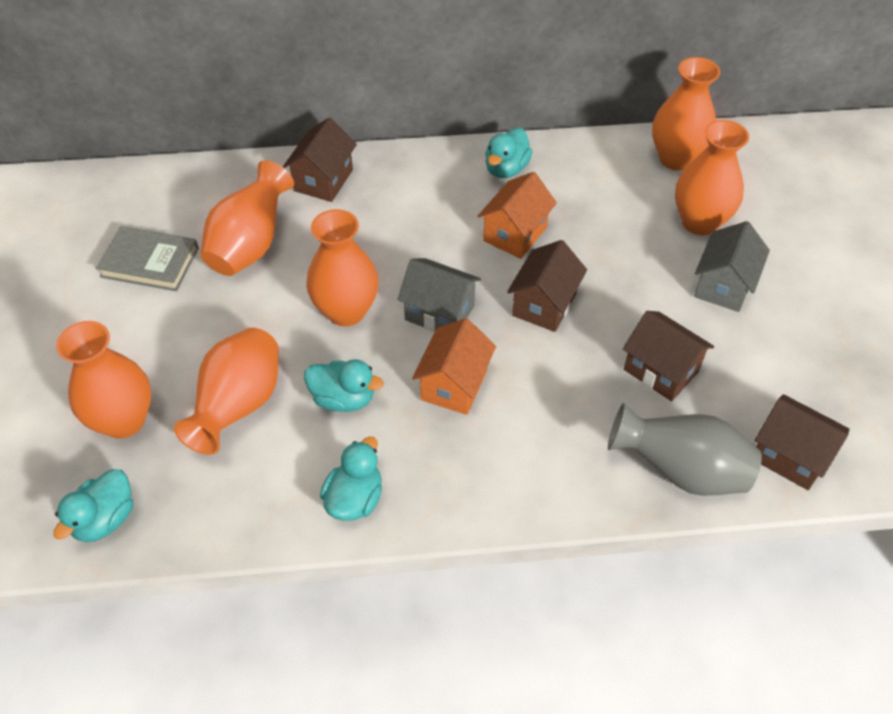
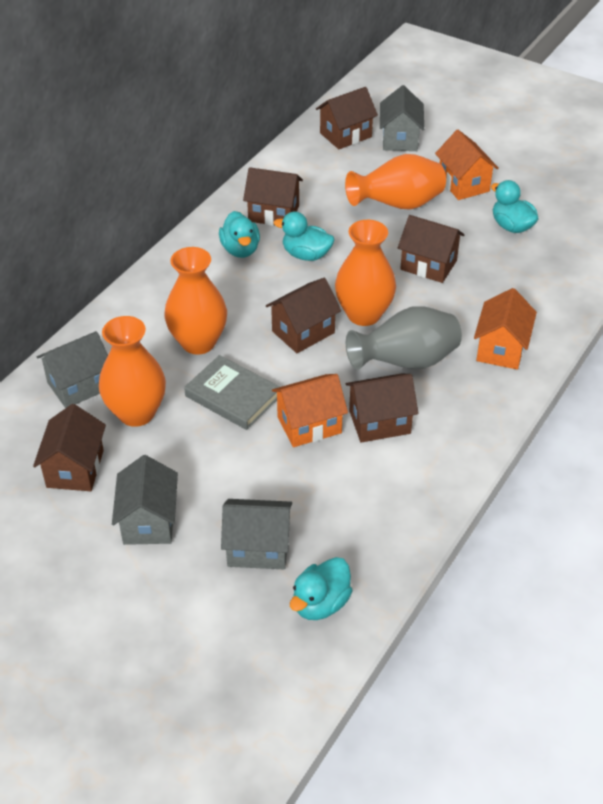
brown house: 4 -> 6
grey house: 2 -> 4
orange house: 2 -> 3
orange vase: 6 -> 4

